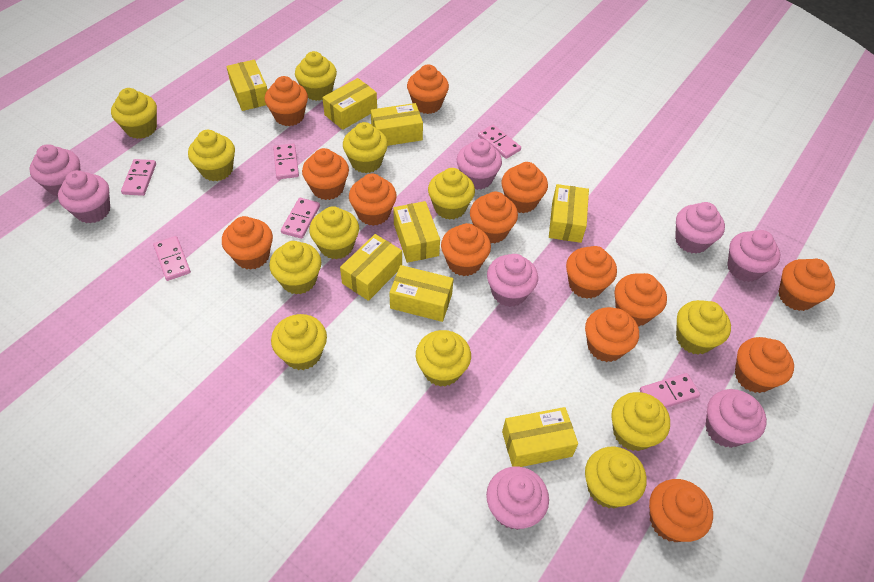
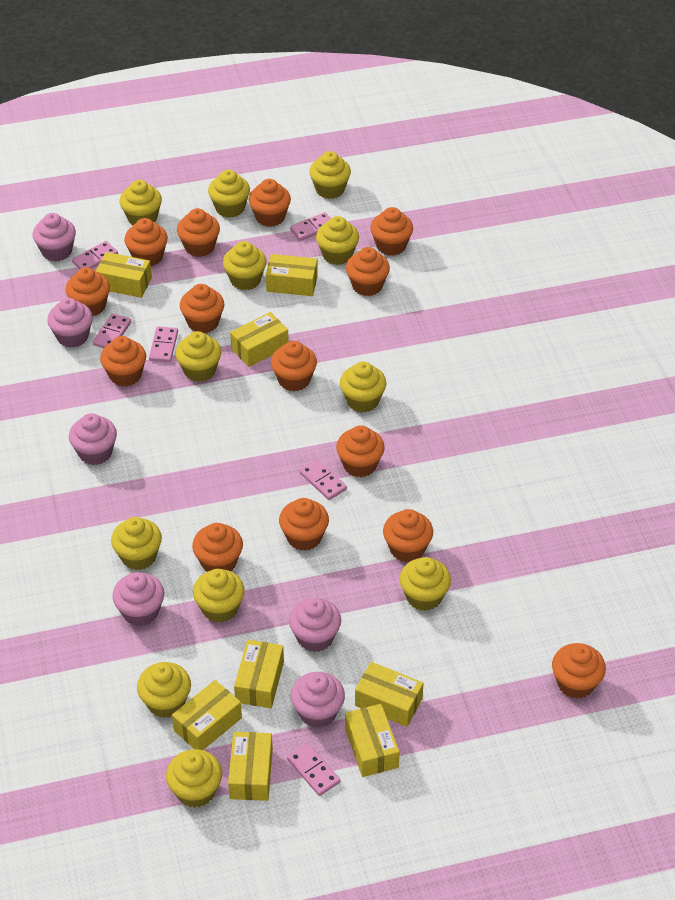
pink cupcake: 8 -> 6

